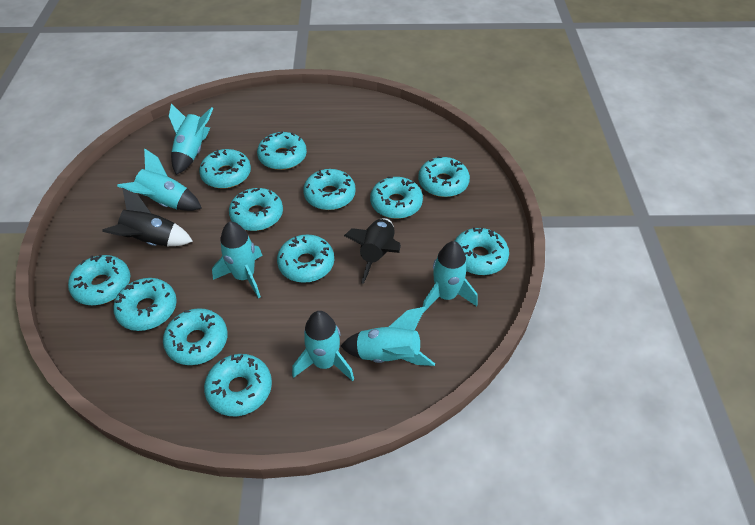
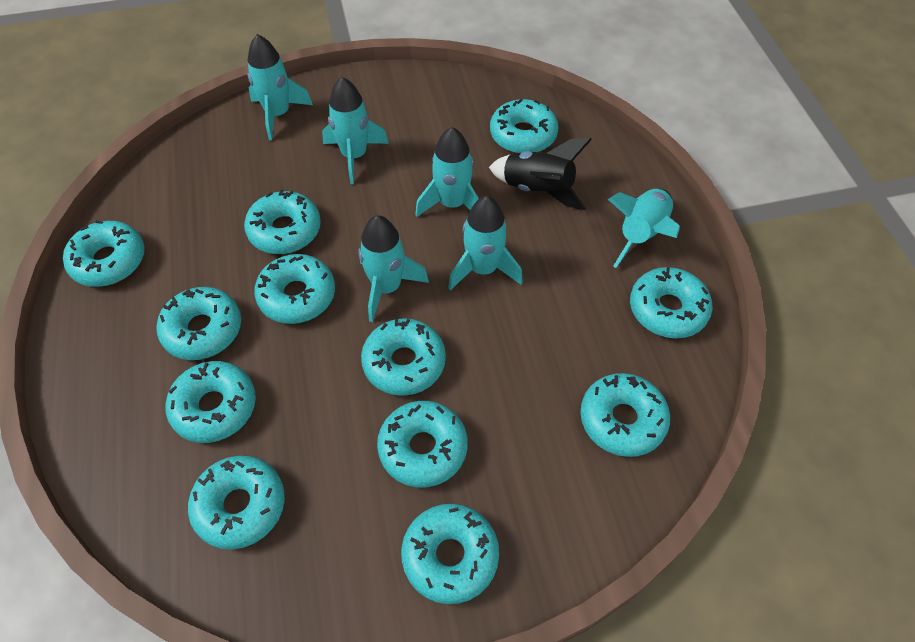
black rocket: 2 -> 1

